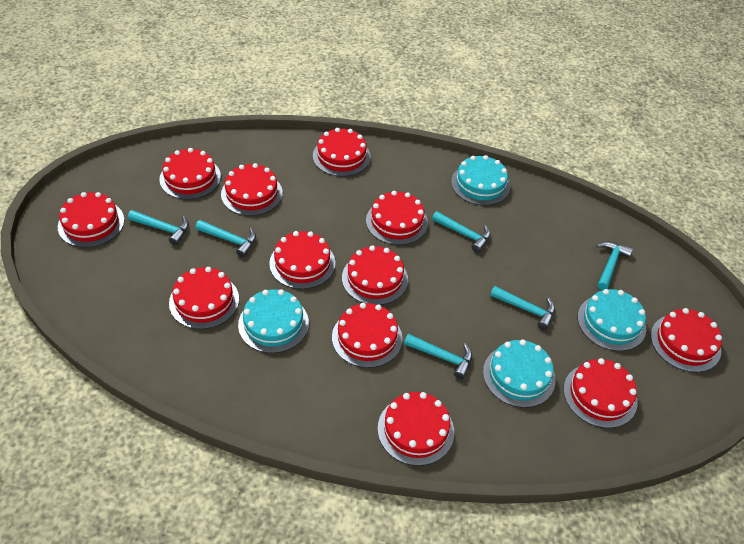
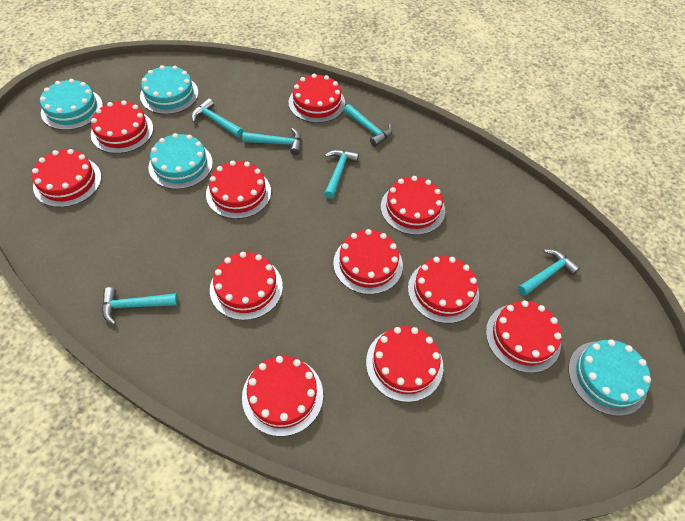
red cake: 12 -> 11

